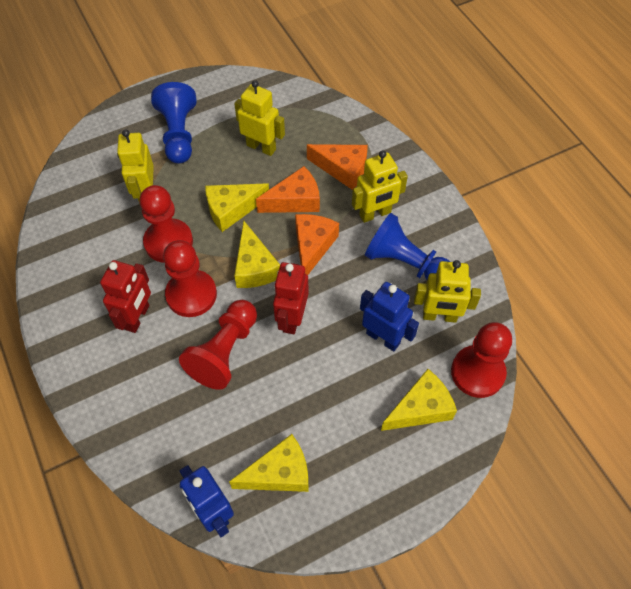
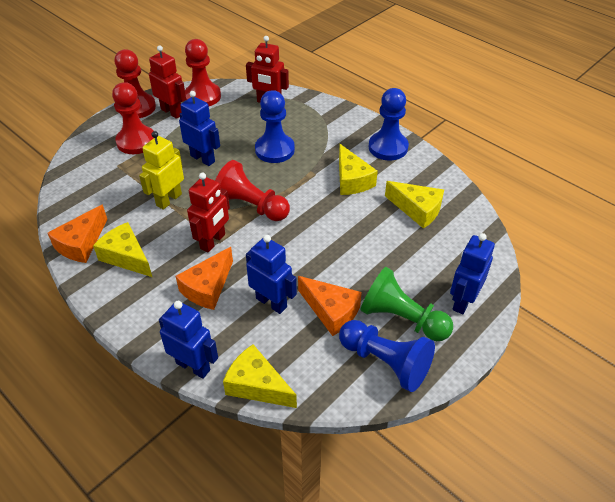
blue pawn: 2 -> 3
blue robot: 2 -> 4
green pawn: 0 -> 1
red robot: 2 -> 3
yellow robot: 4 -> 1

